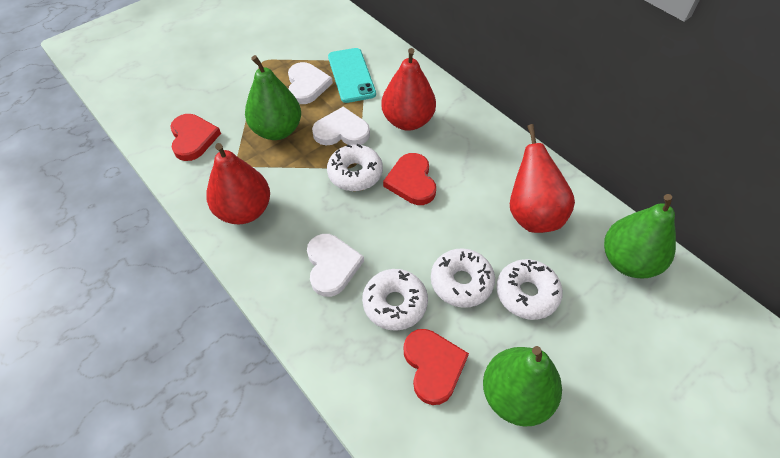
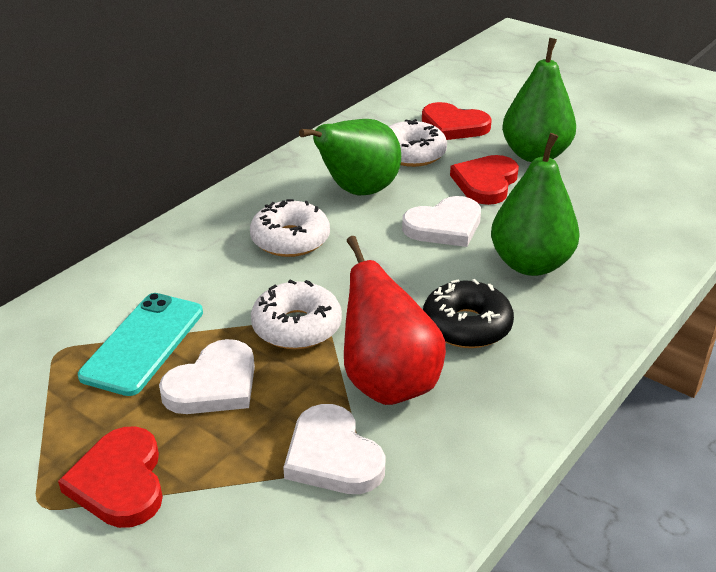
black donut: 0 -> 1
red pear: 3 -> 1
white donut: 4 -> 3

